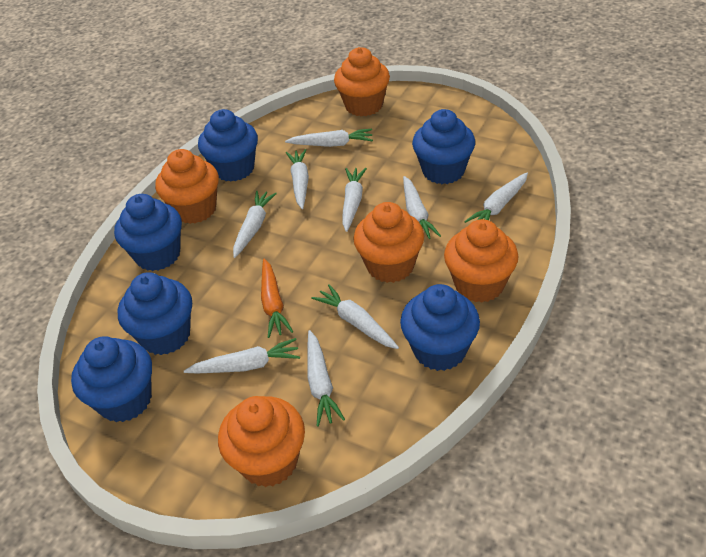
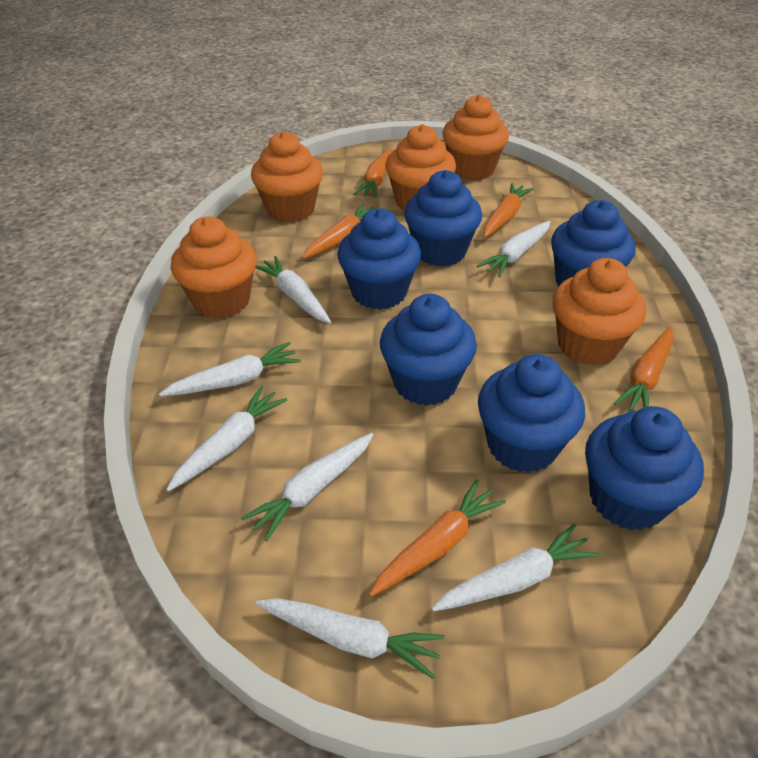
orange carrot: 1 -> 5
white carrot: 9 -> 7

